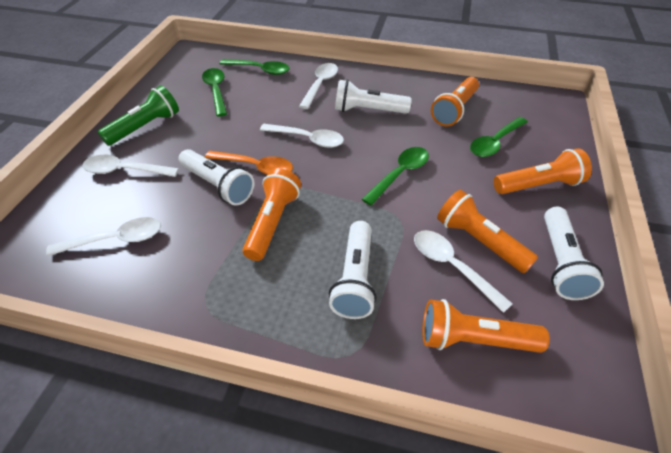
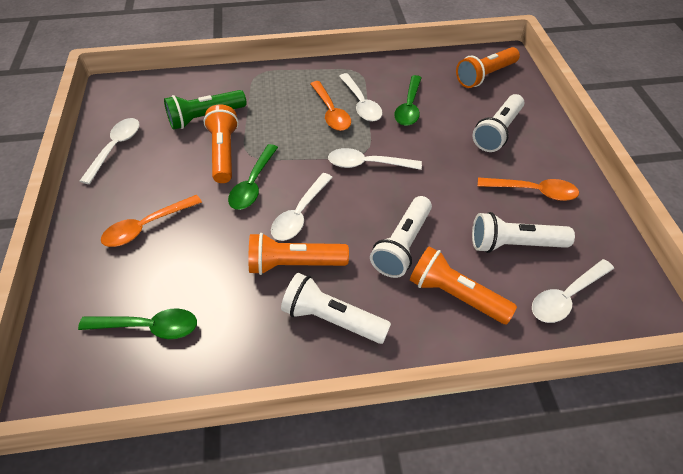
green spoon: 4 -> 3
orange flashlight: 5 -> 4
orange spoon: 1 -> 3

